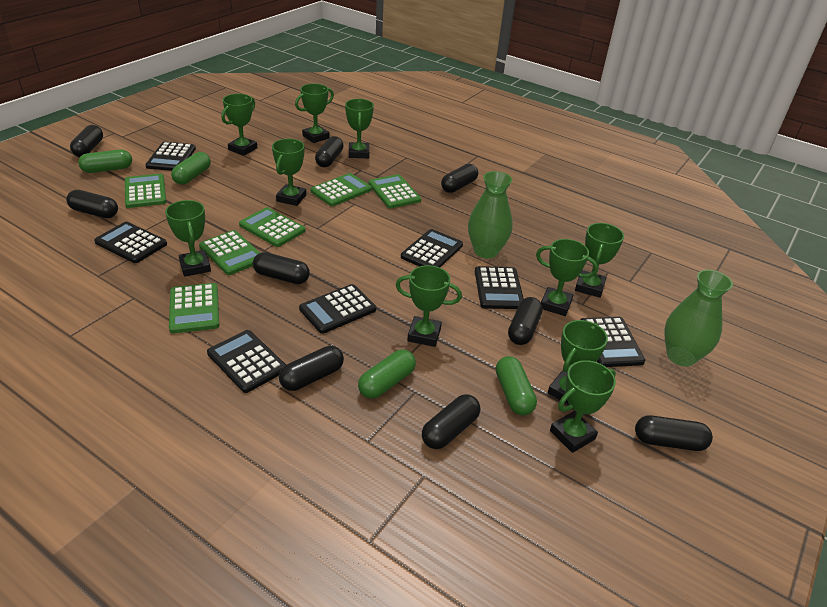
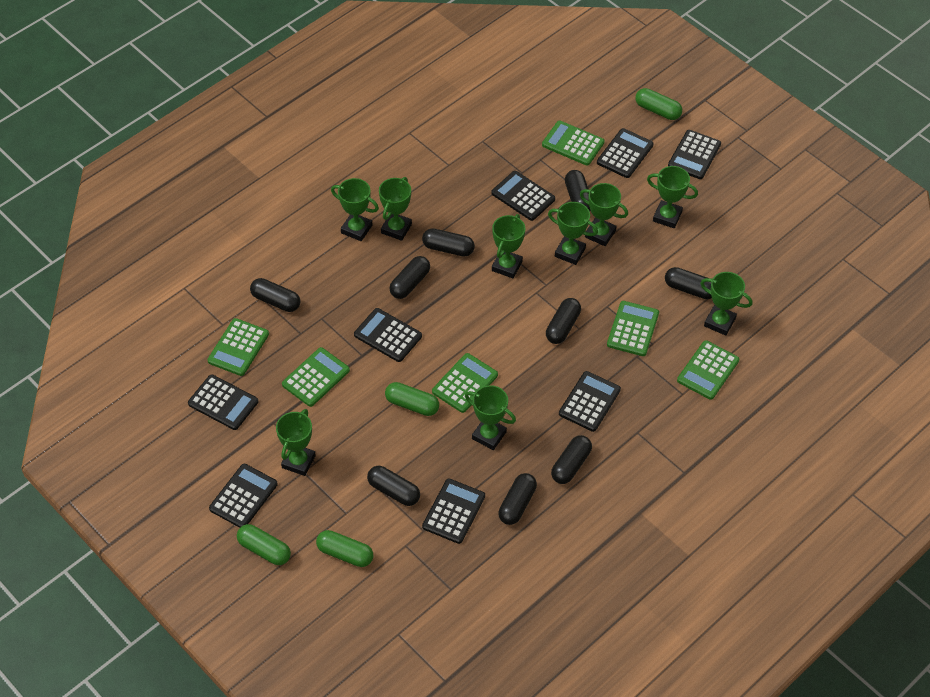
black calculator: 7 -> 8
green trophy: 10 -> 9
green vase: 2 -> 0

